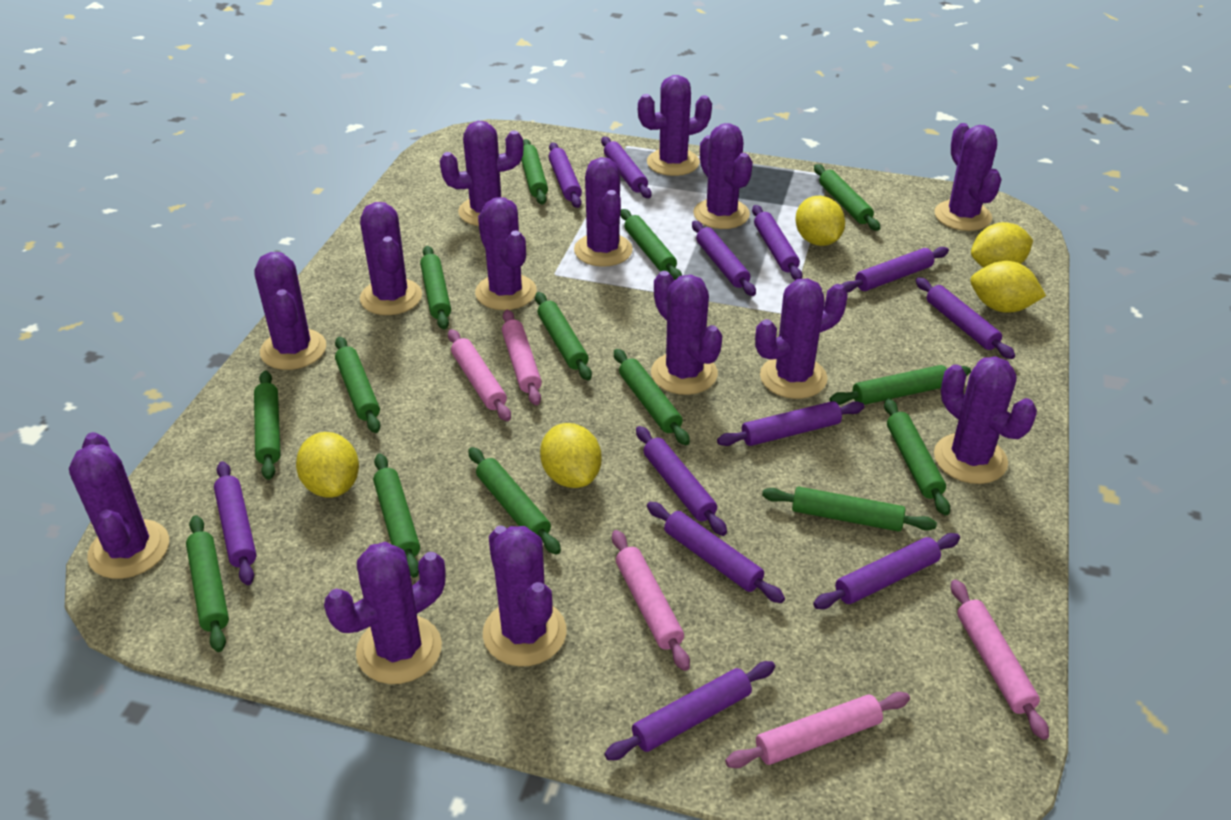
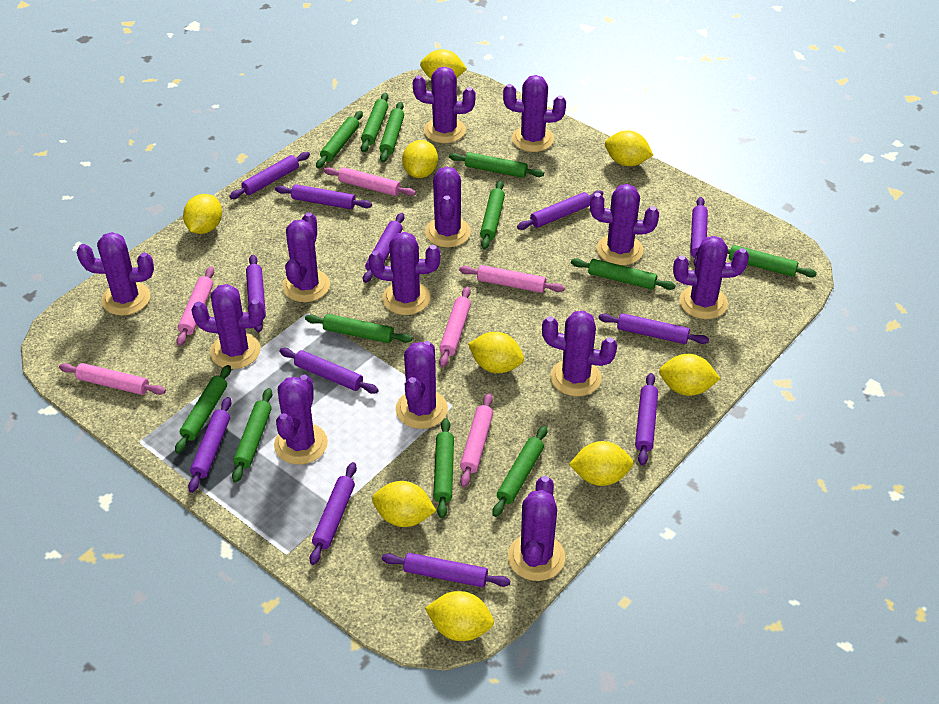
green rolling pin: 14 -> 12
pink rolling pin: 5 -> 6
purple cactus: 14 -> 13
yellow lemon: 5 -> 9

